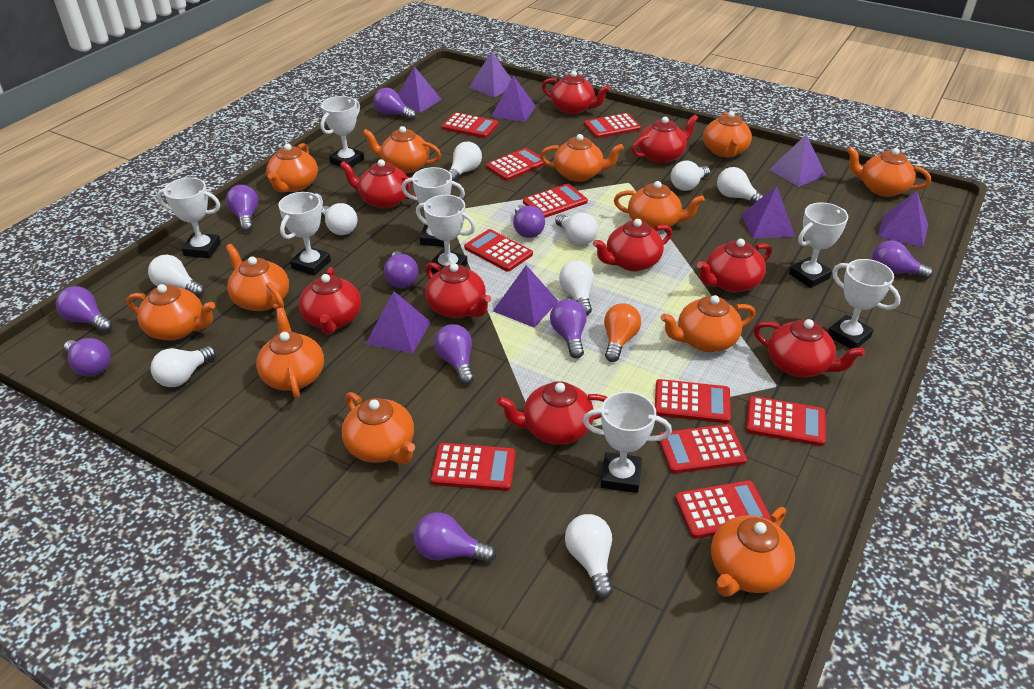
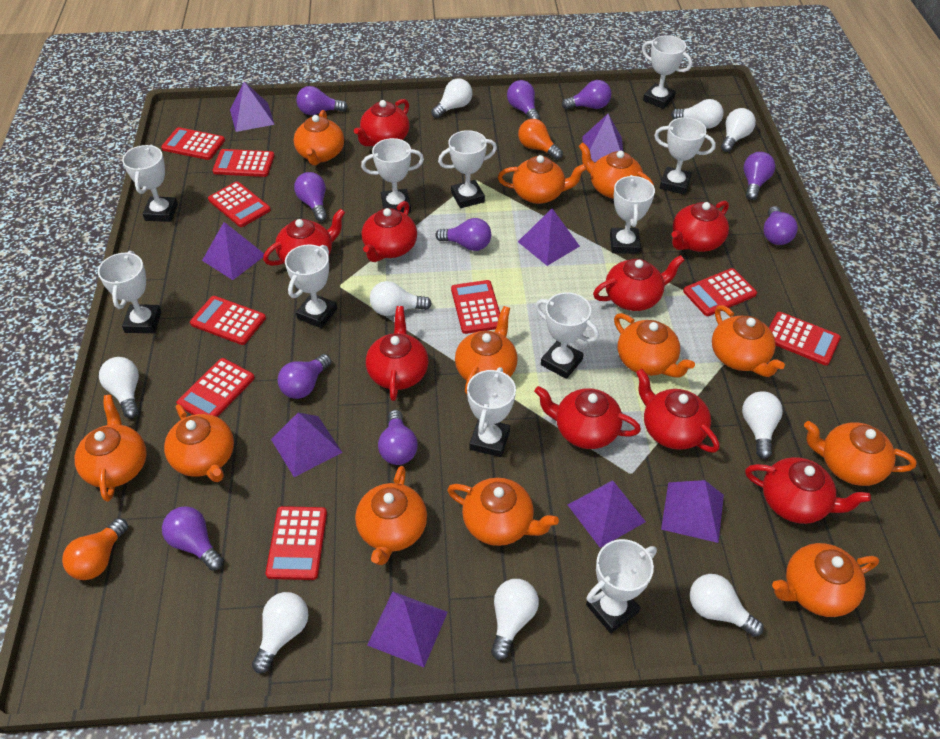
orange light bulb: 1 -> 2
red calculator: 10 -> 9
white trophy: 8 -> 11

